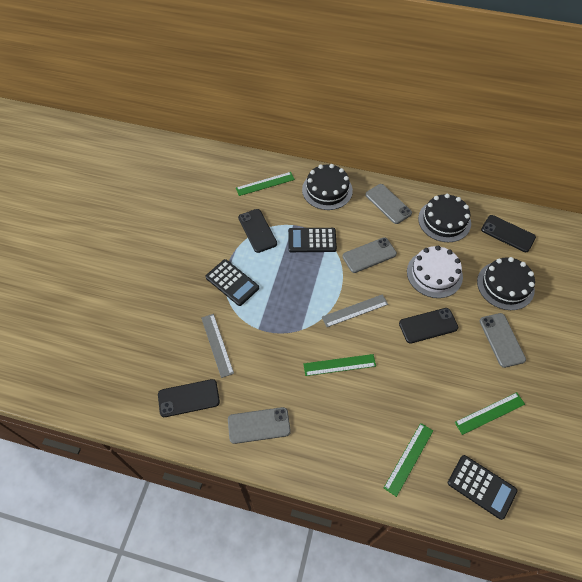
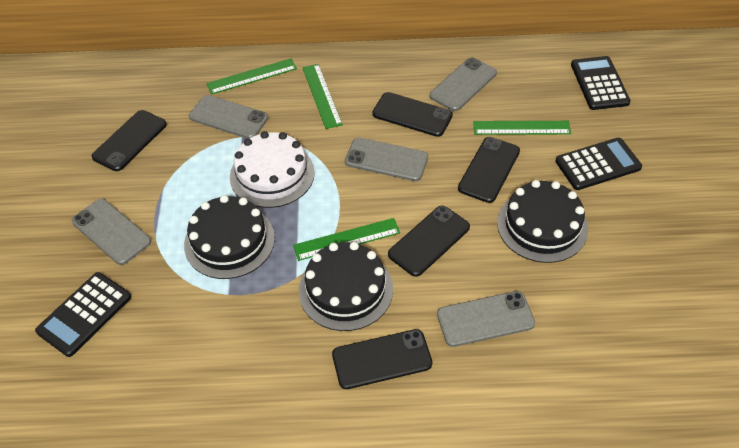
black phone: 4 -> 5
grey phone: 4 -> 5
grey ruler: 2 -> 0

